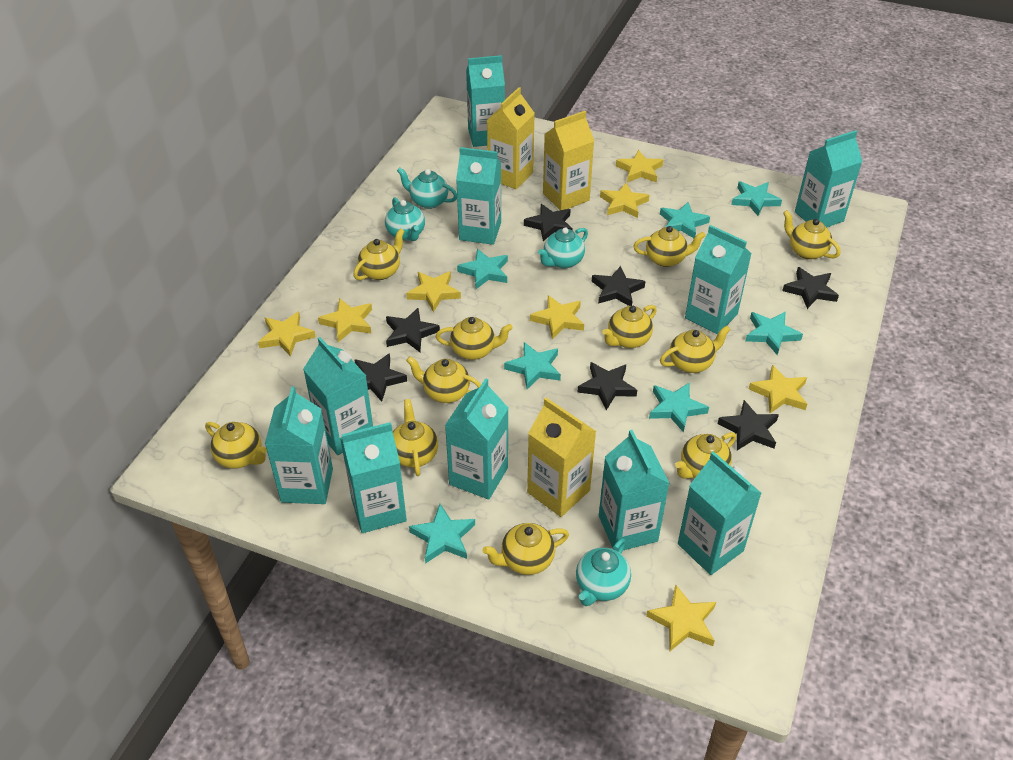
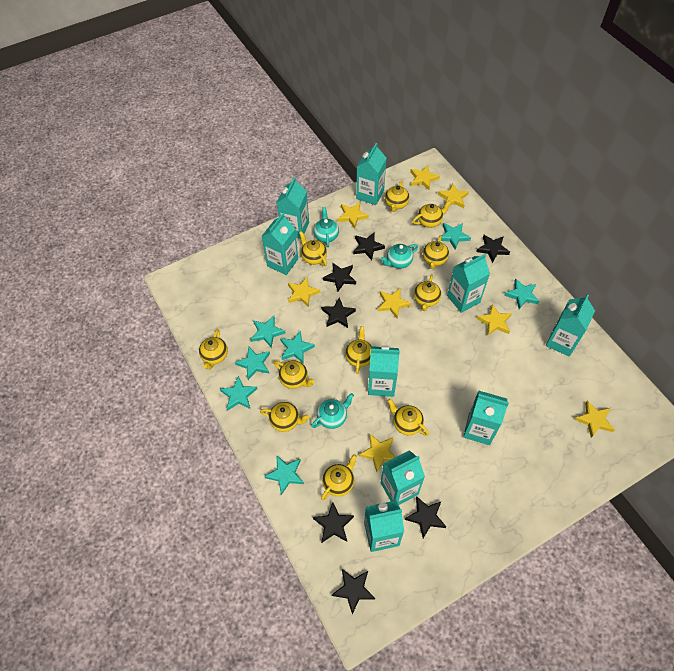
turquoise carton: 10 -> 9
turquoise teapot: 4 -> 3
yellow carton: 3 -> 0

